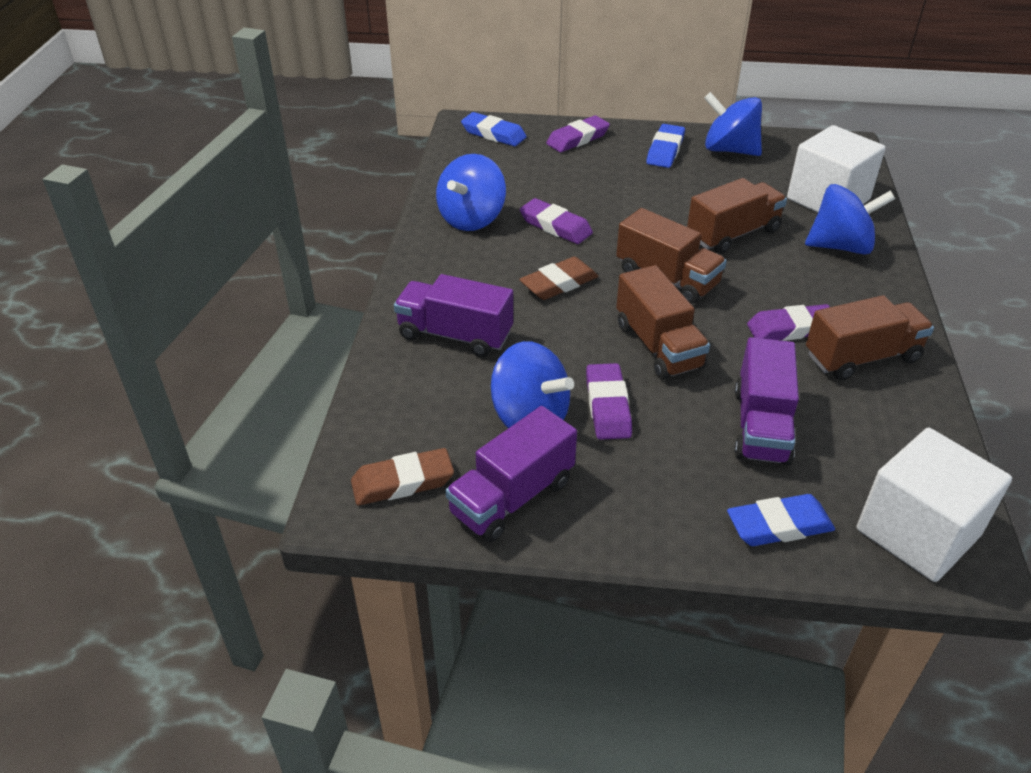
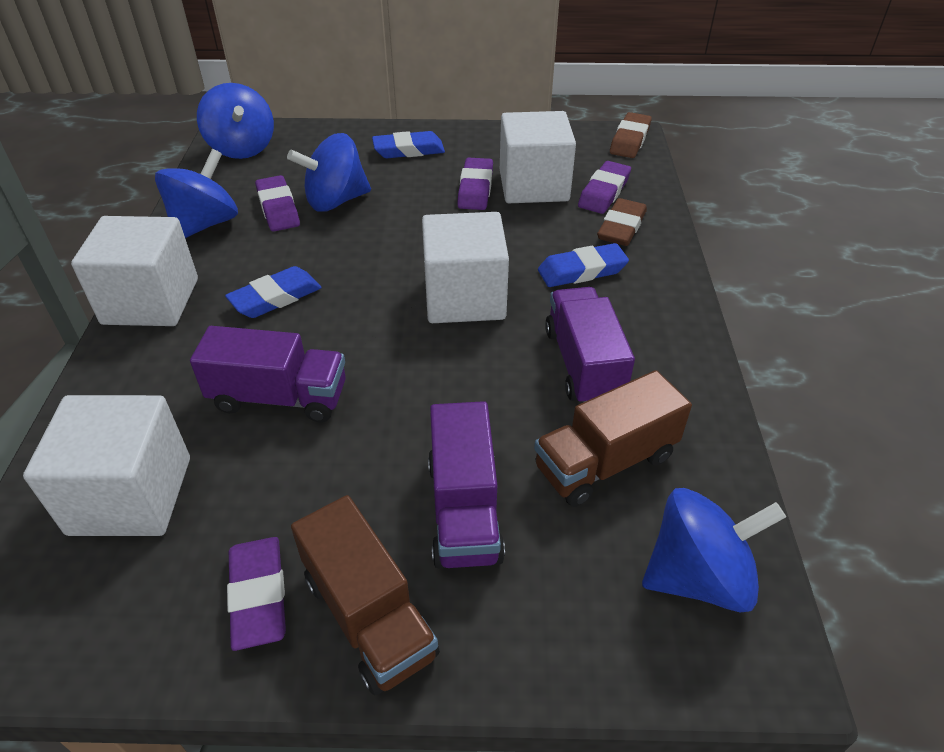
brown truck: 4 -> 2
white cube: 2 -> 4

